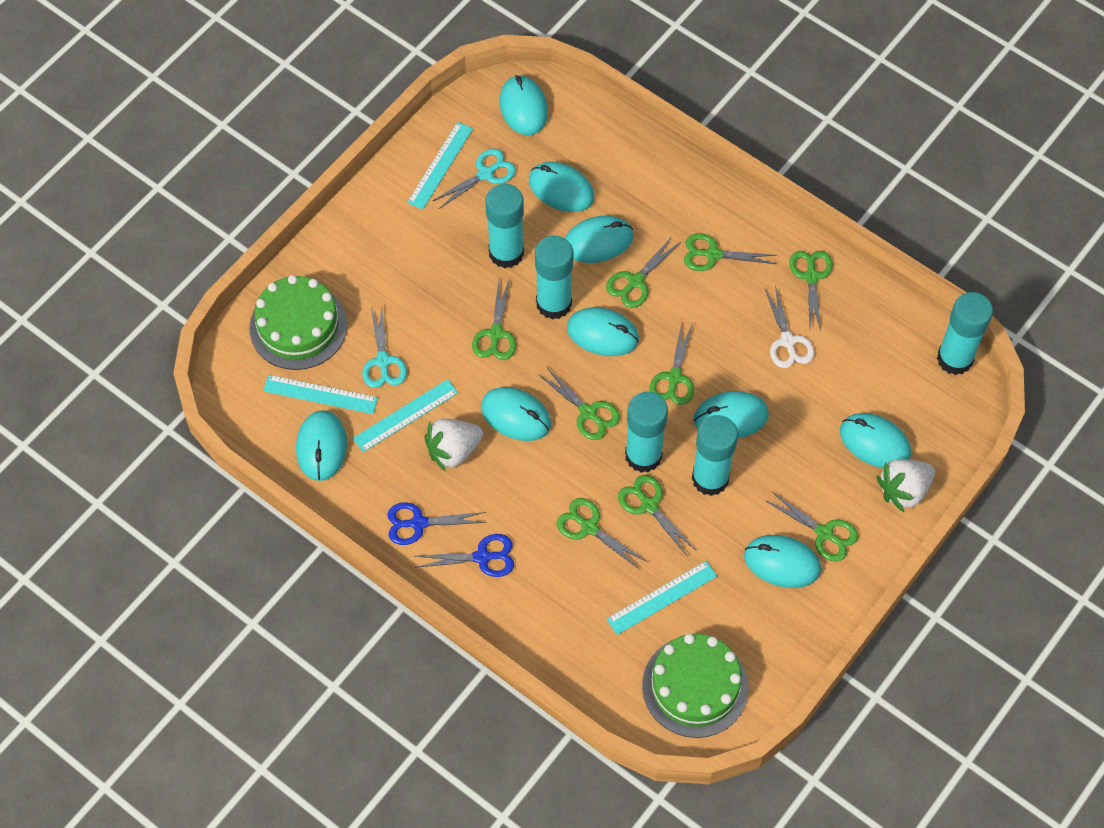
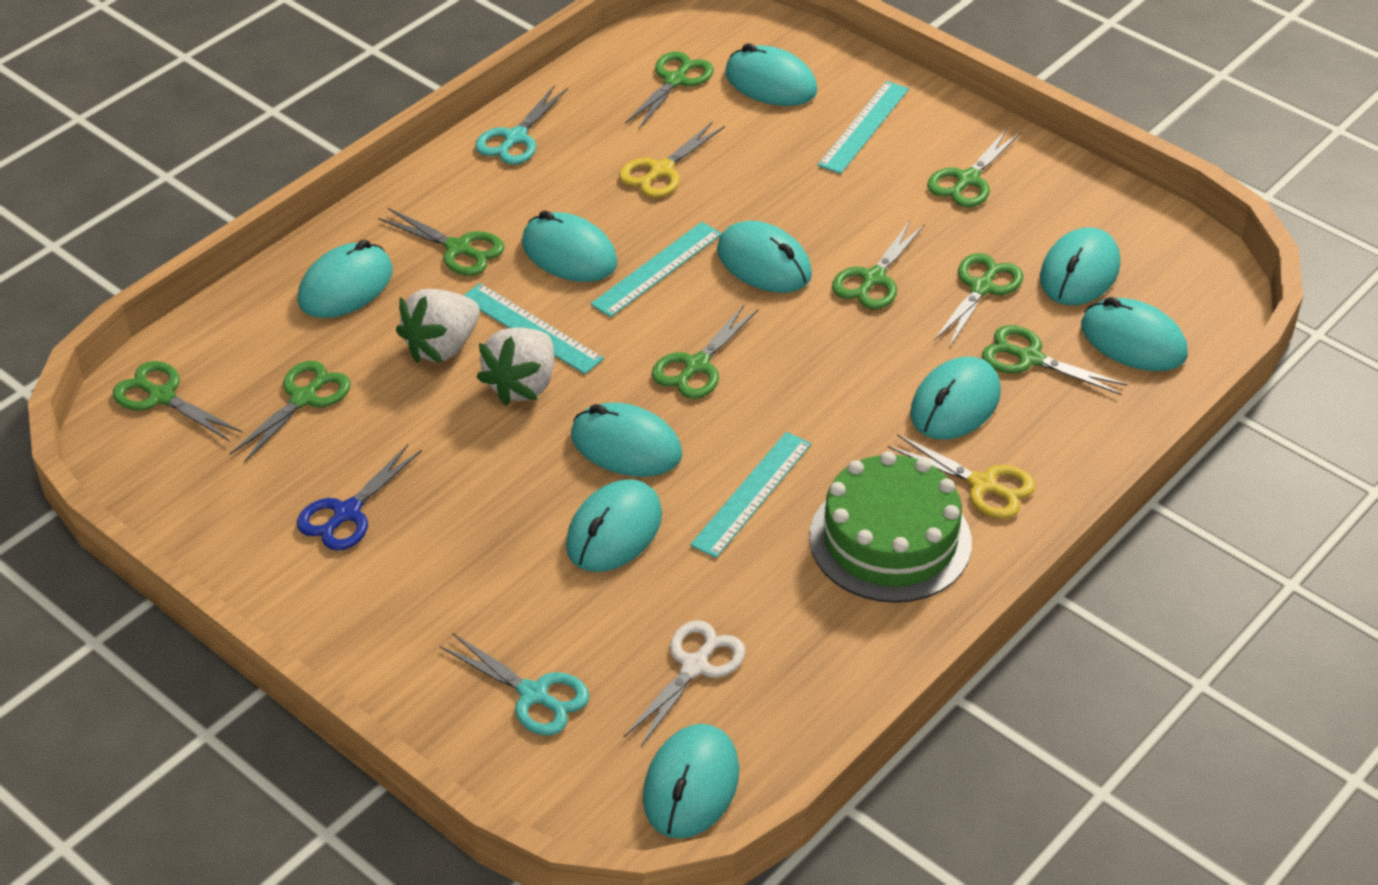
blue scissors: 2 -> 1
green cake: 2 -> 1
turquoise glue stick: 5 -> 0
turquoise mouse: 9 -> 10
yellow scissors: 0 -> 2

